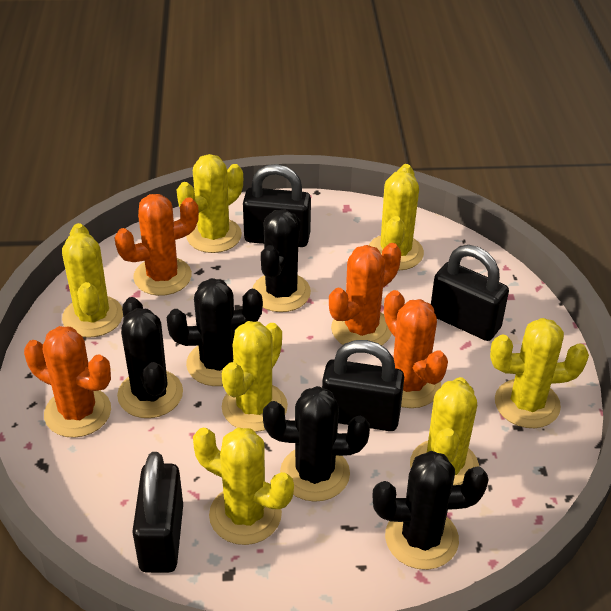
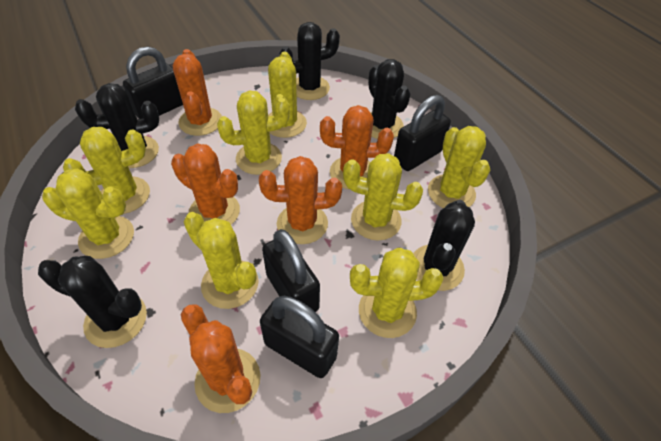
orange cactus: 4 -> 5
yellow cactus: 7 -> 8

